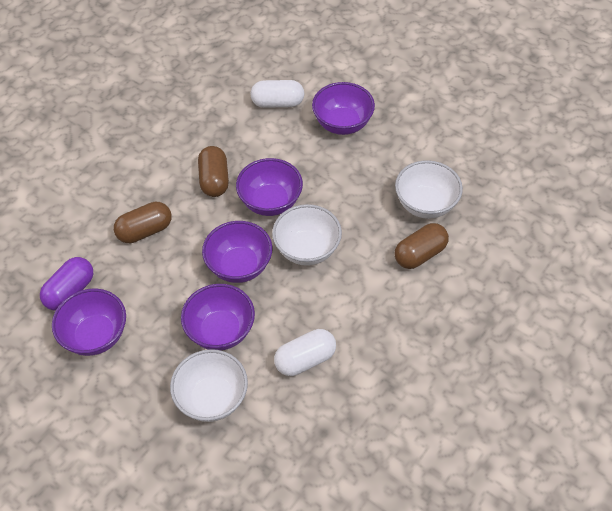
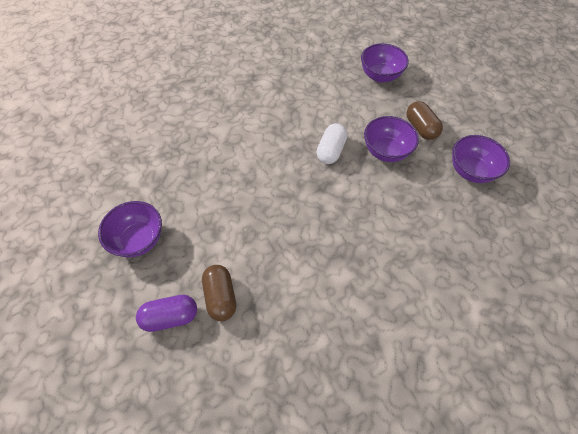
brown capsule: 3 -> 2
purple bowl: 5 -> 4
white bowl: 3 -> 0
white capsule: 2 -> 1

